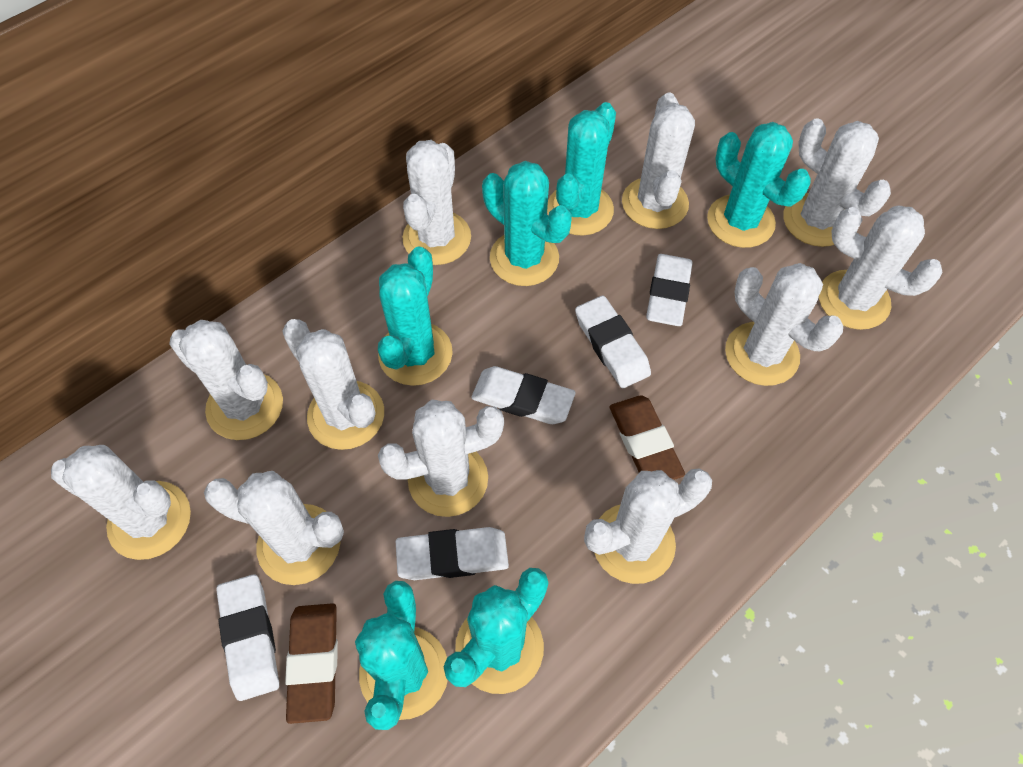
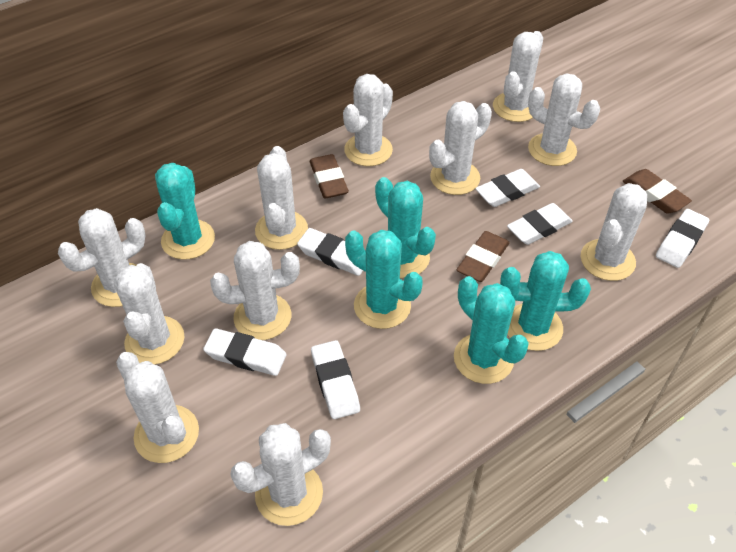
brown eraser: 2 -> 3
turquoise cactus: 6 -> 5
white eraser: 5 -> 6

